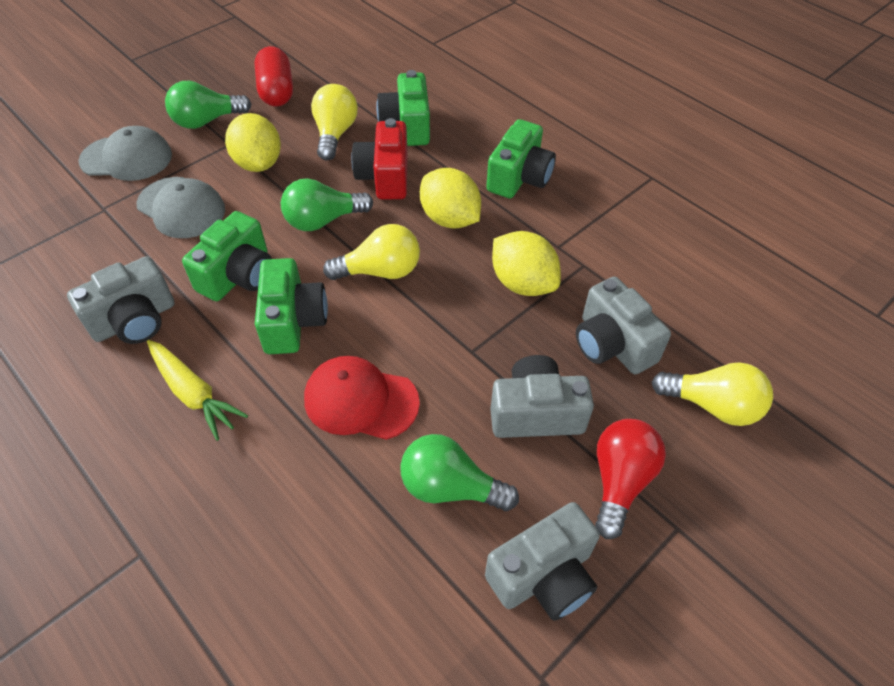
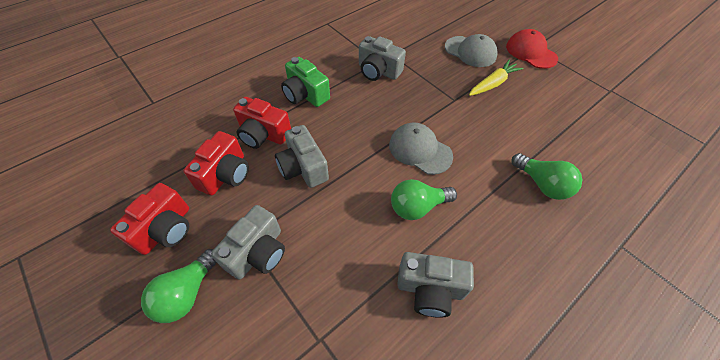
green camera: 4 -> 1
red camera: 1 -> 3
red capsule: 1 -> 0
red light bulb: 1 -> 0
yellow lemon: 3 -> 0
yellow light bulb: 3 -> 0

